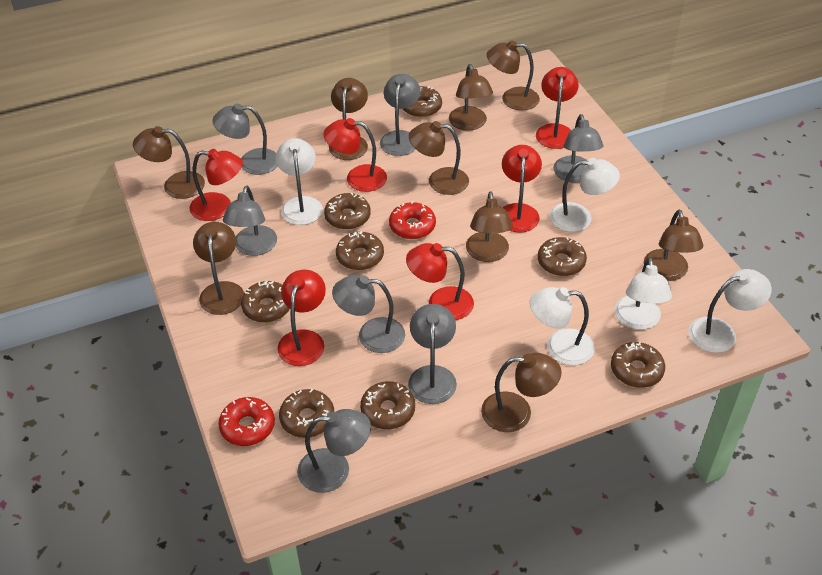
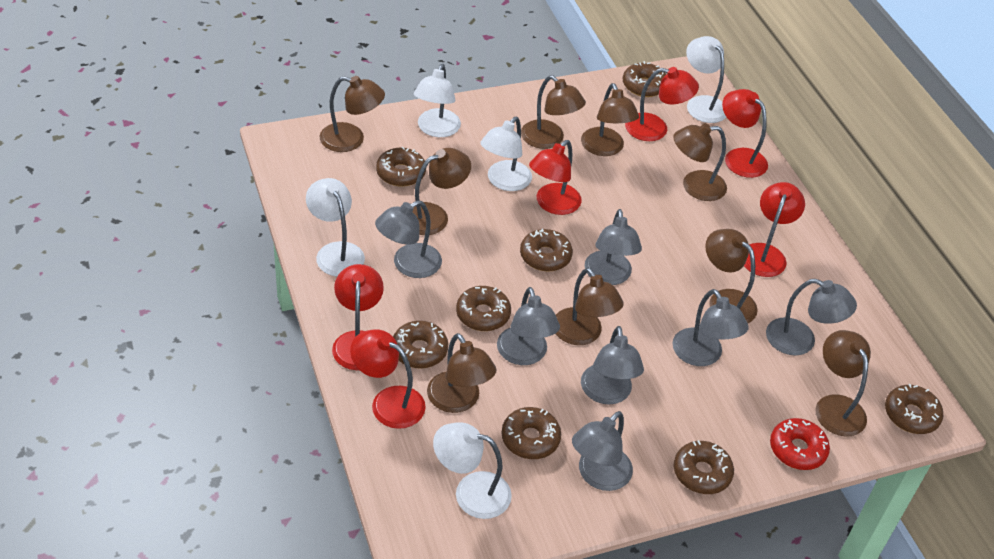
red donut: 2 -> 1

